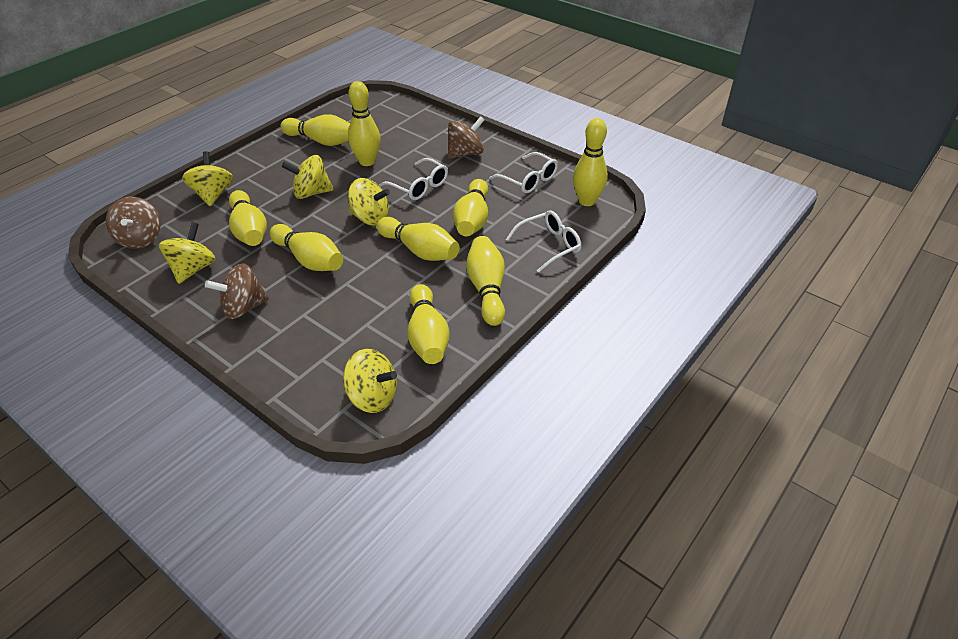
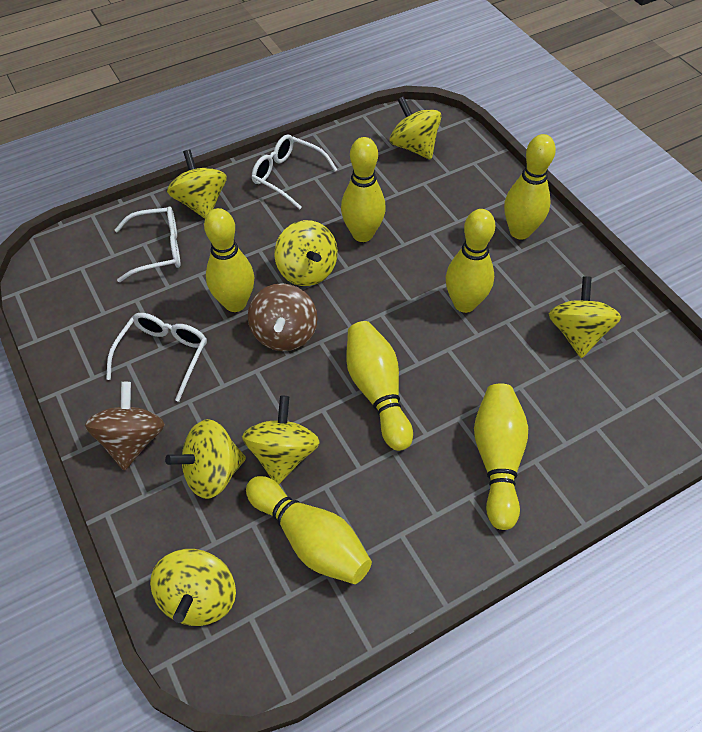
brown spinning top: 3 -> 2
yellow bowling pin: 9 -> 7
yellow spinning top: 5 -> 7

